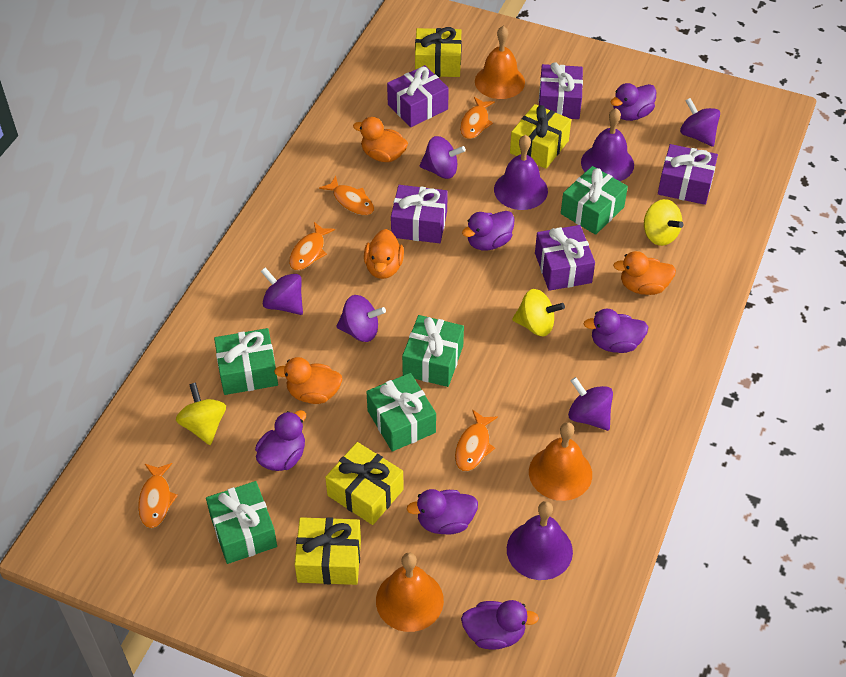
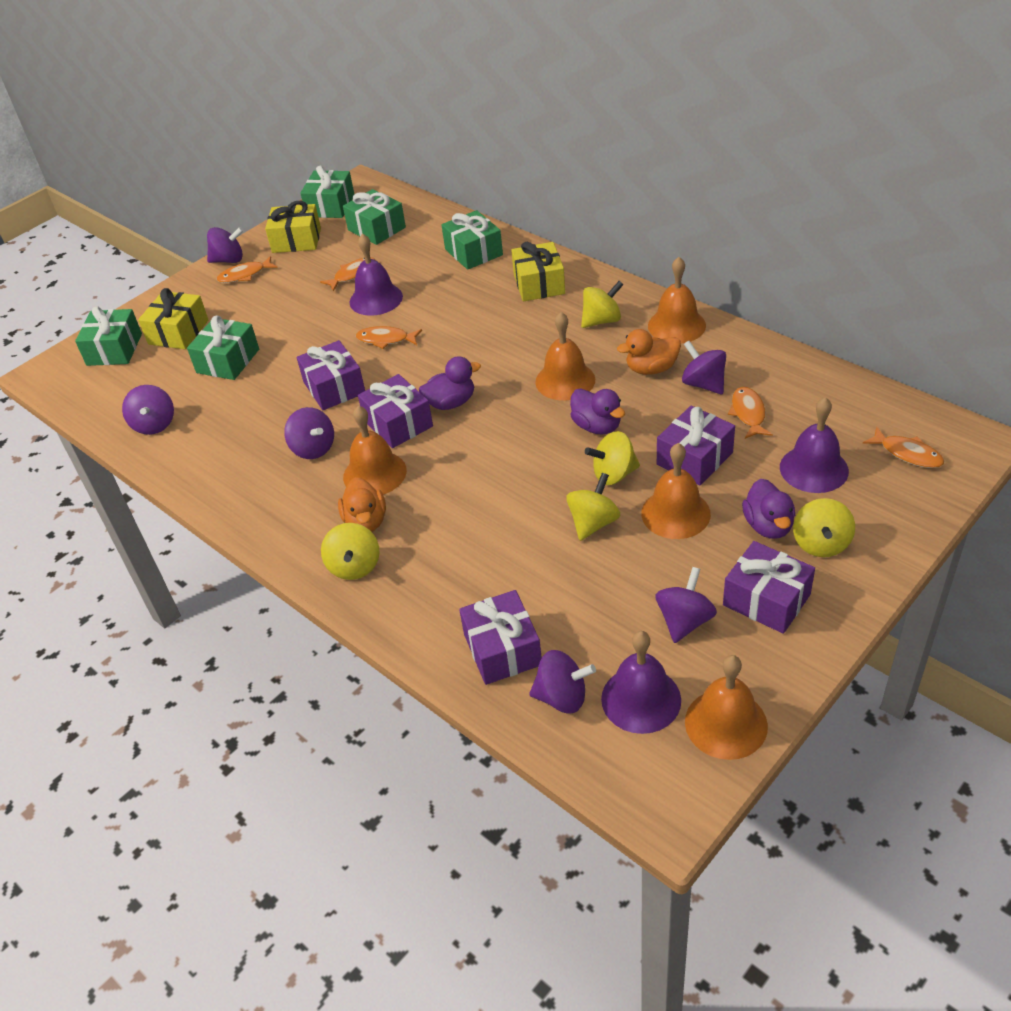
orange bell: 3 -> 5
orange duck: 4 -> 2
purple duck: 6 -> 3
purple spinning top: 5 -> 6
yellow gift: 4 -> 3
yellow spinning top: 3 -> 5

